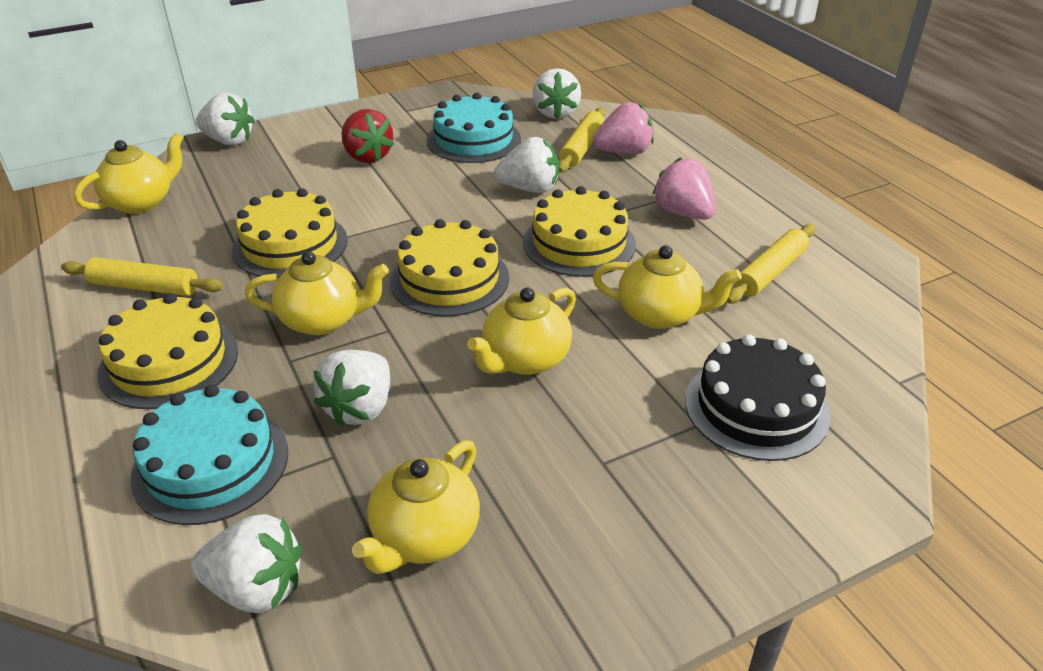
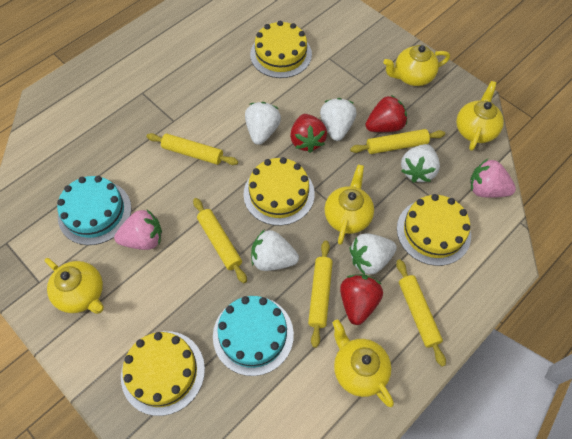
black cake: 1 -> 0
red strawberry: 1 -> 3
yellow rolling pin: 3 -> 5

